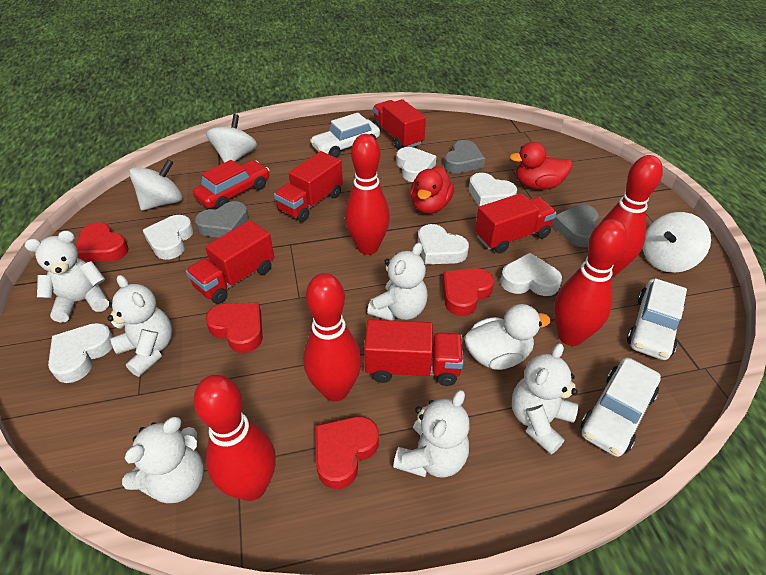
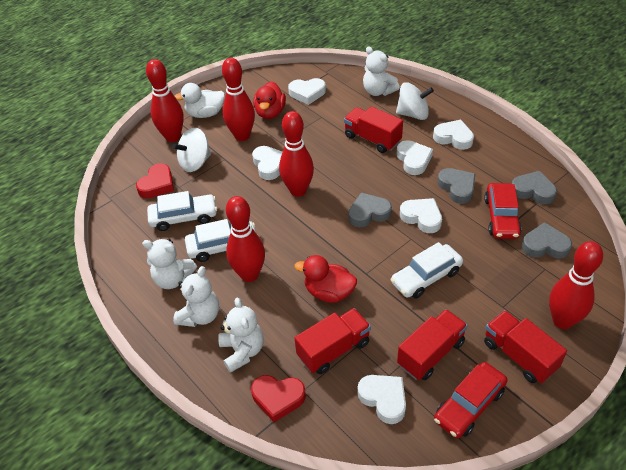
grey heart: 3 -> 4
red car: 1 -> 2
red heart: 4 -> 2
red truck: 5 -> 4
white spinning top: 3 -> 2
white teddy bear: 6 -> 4

